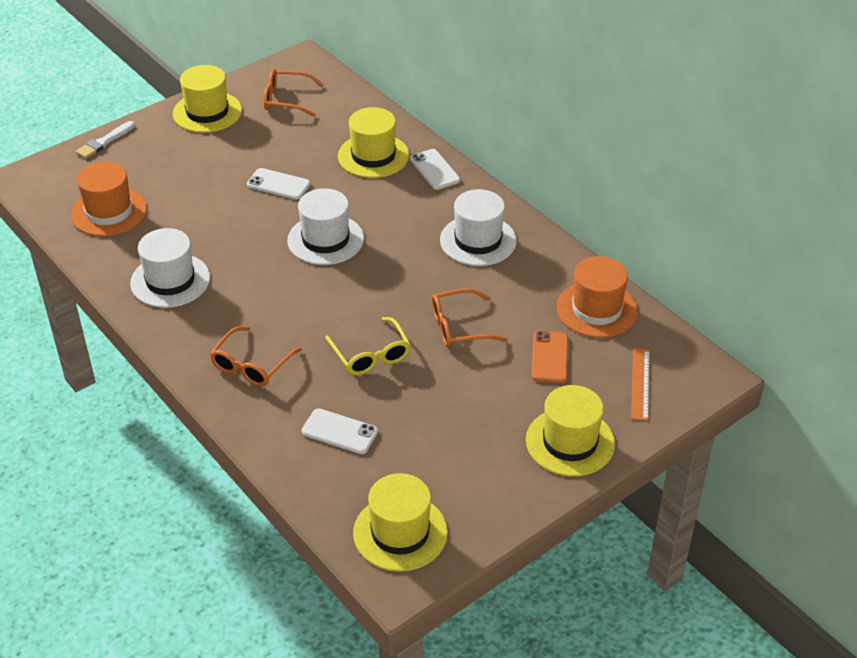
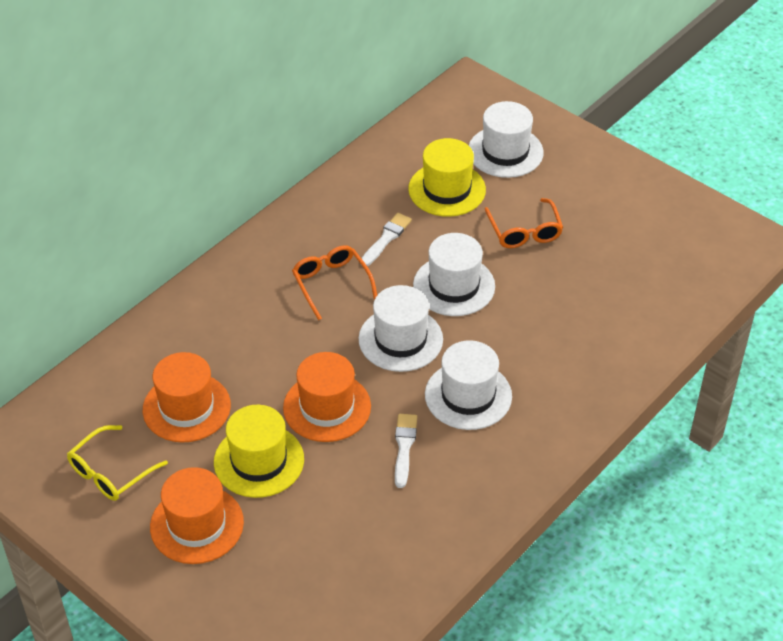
orange glasses: 3 -> 2
orange hat: 2 -> 3
orange phone: 1 -> 0
orange ruler: 1 -> 0
white brush: 1 -> 2
white hat: 3 -> 4
white phone: 3 -> 0
yellow hat: 4 -> 2

